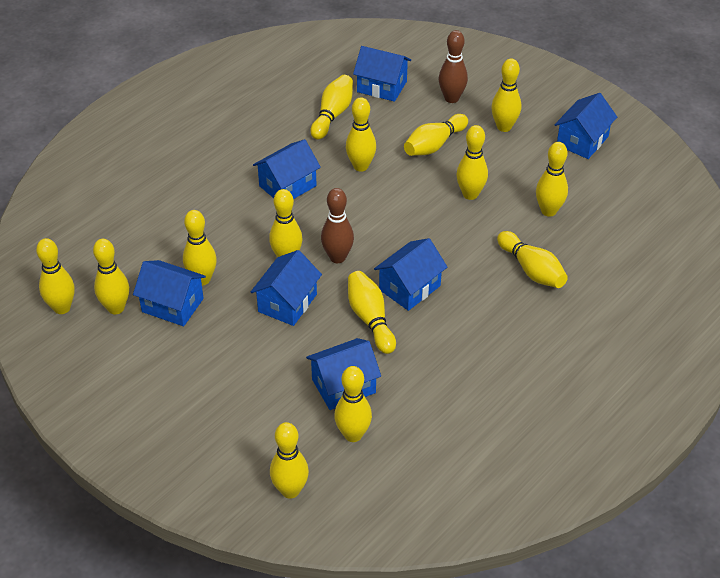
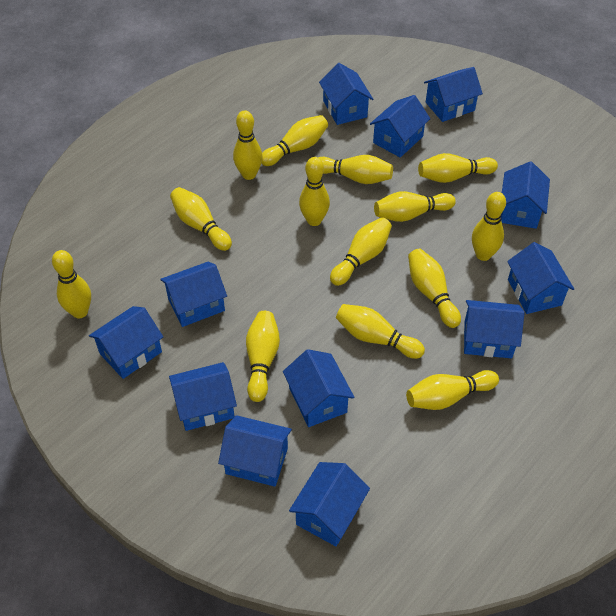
blue house: 7 -> 12
brown bowling pin: 2 -> 0

